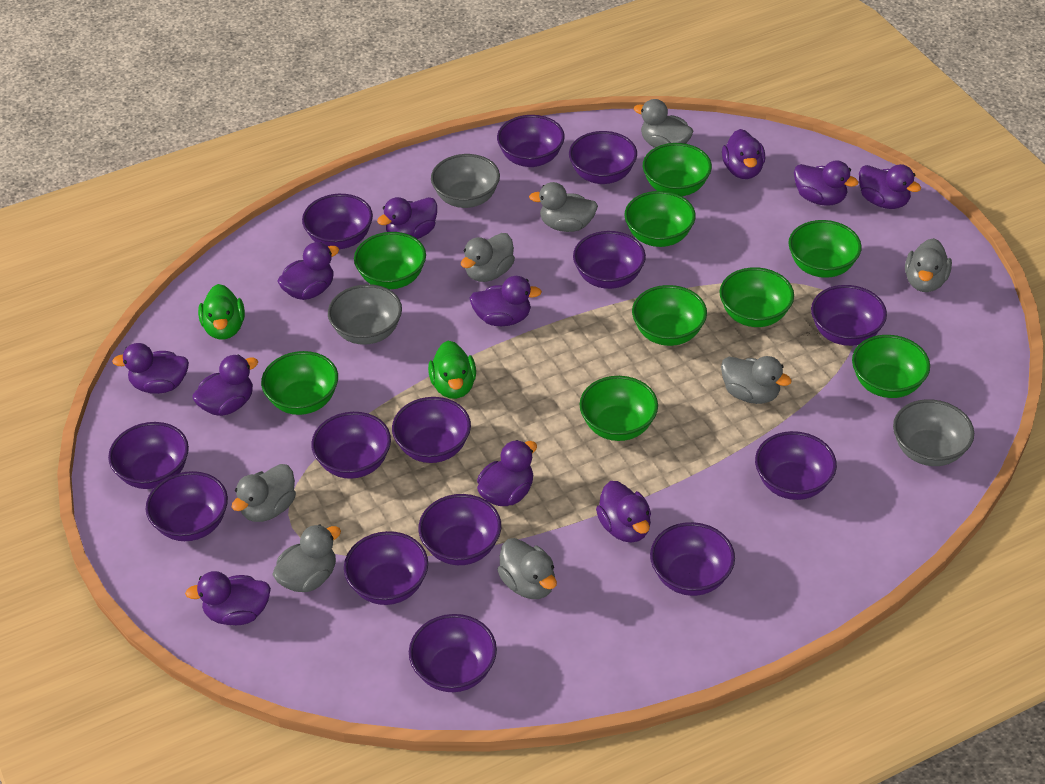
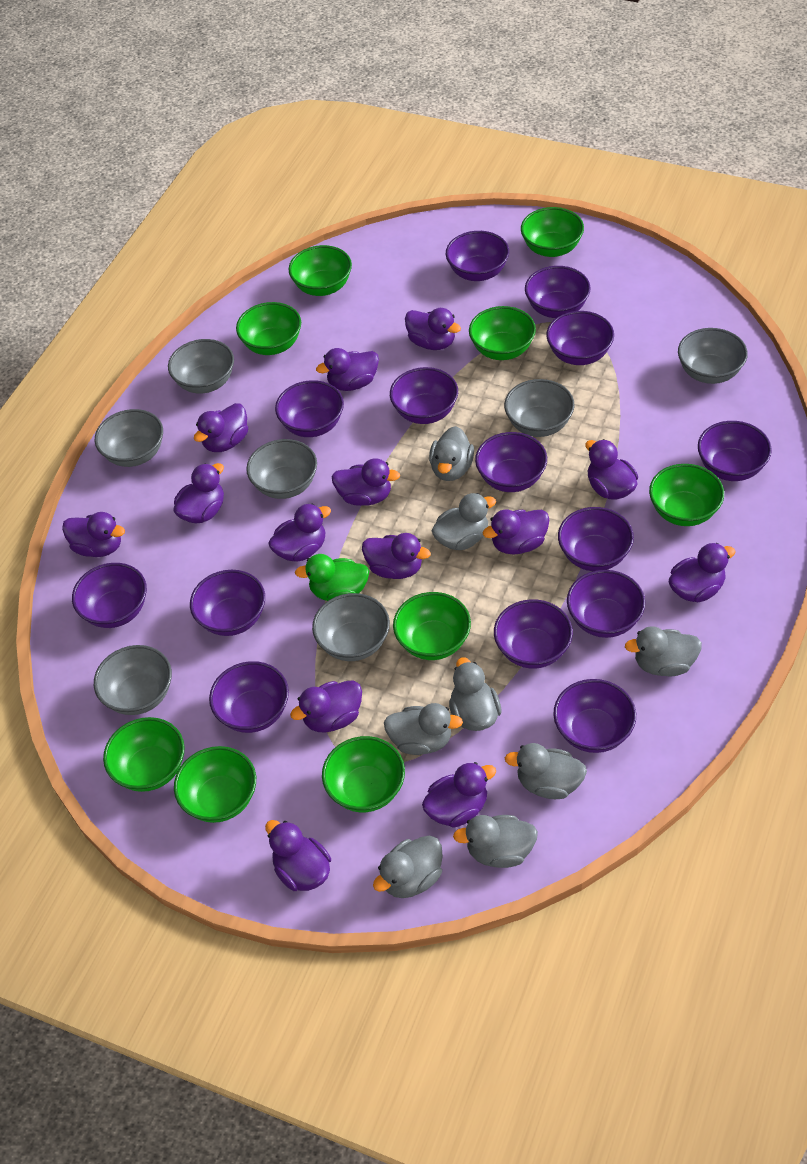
green duck: 2 -> 1
grey bowl: 3 -> 7
purple duck: 11 -> 14

